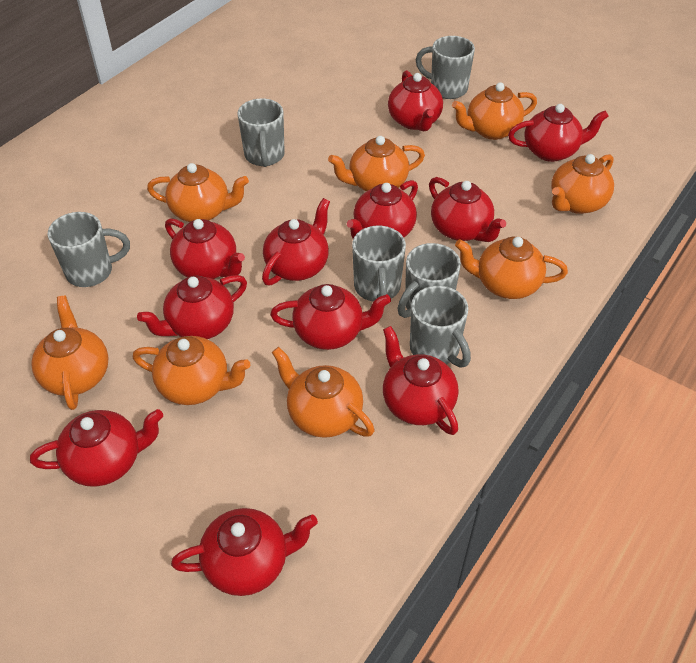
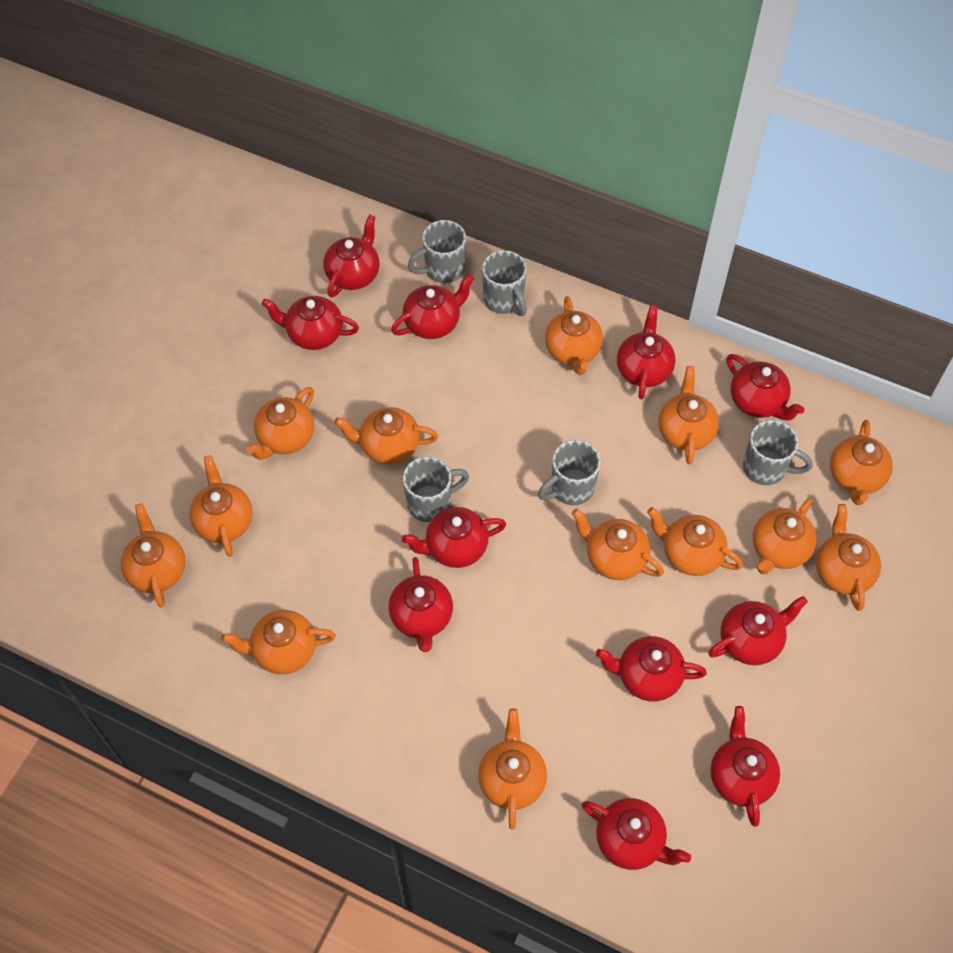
grey mug: 6 -> 5
orange teapot: 8 -> 13

